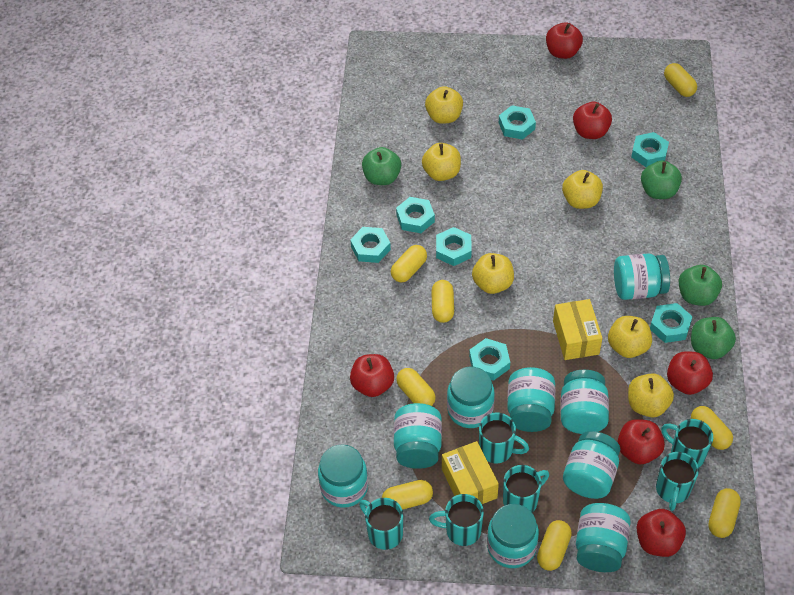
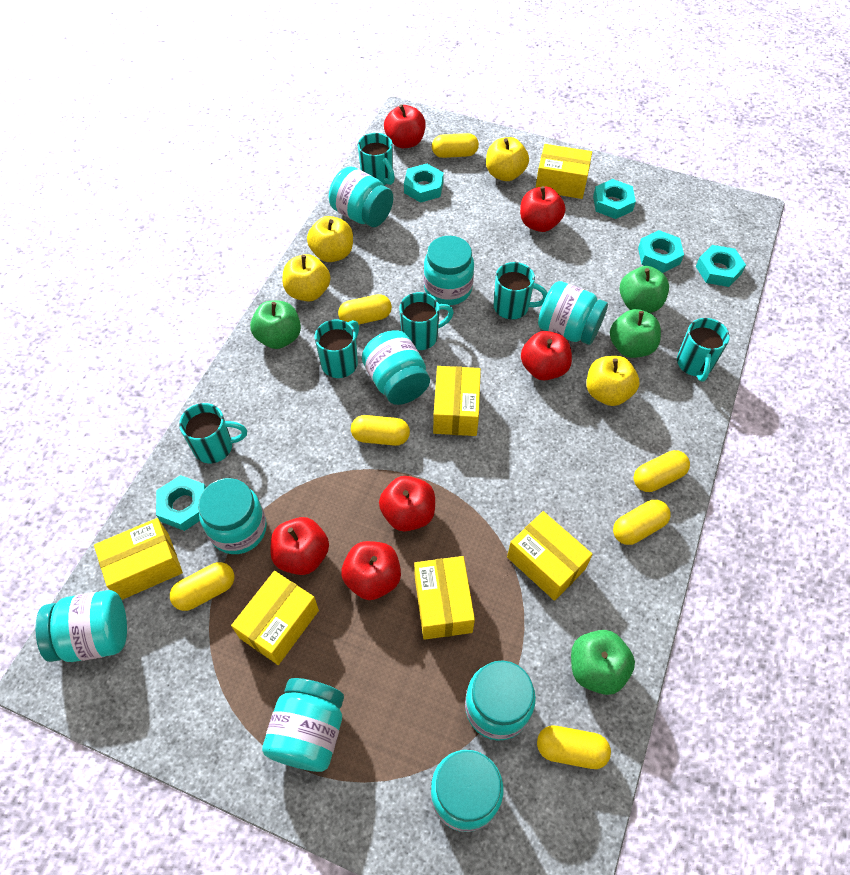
turquoise nut: 7 -> 5
yellow apple: 6 -> 4
yellow box: 2 -> 6
yellow capsule: 8 -> 7

